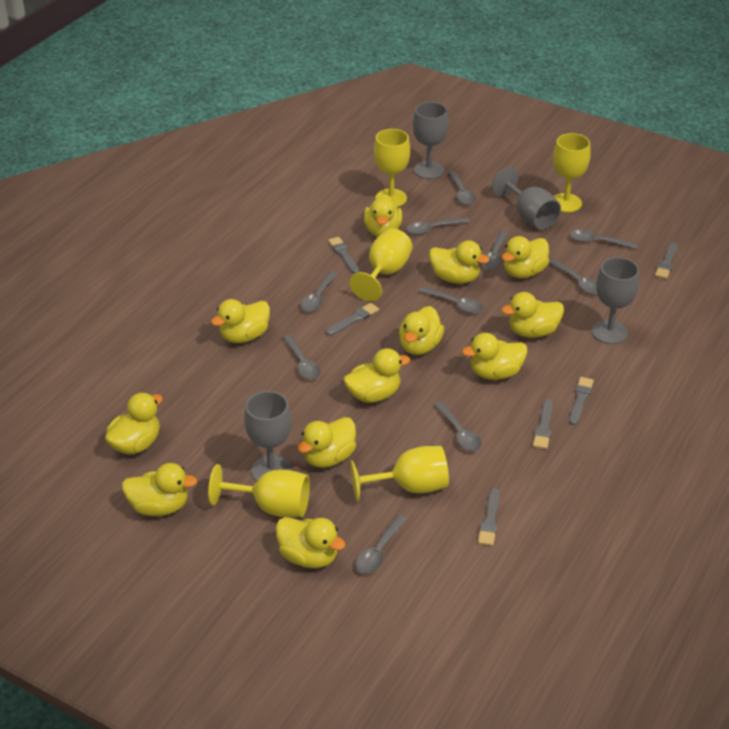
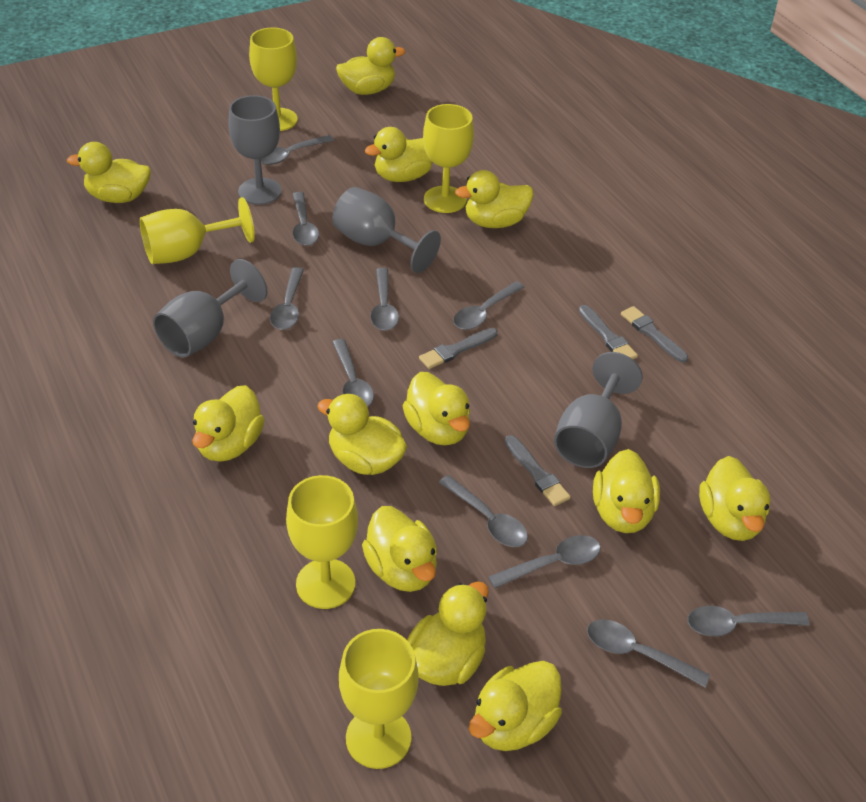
grey brush: 6 -> 4

